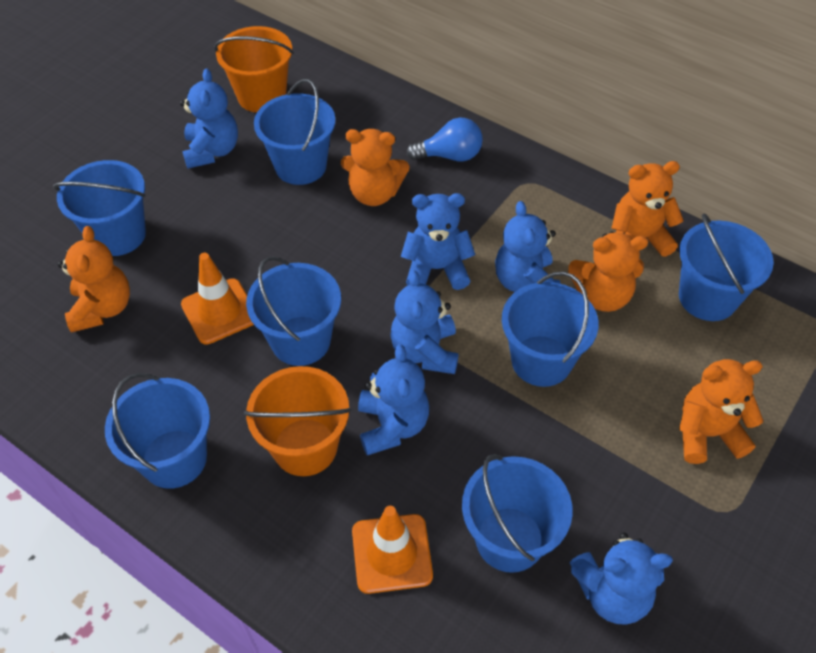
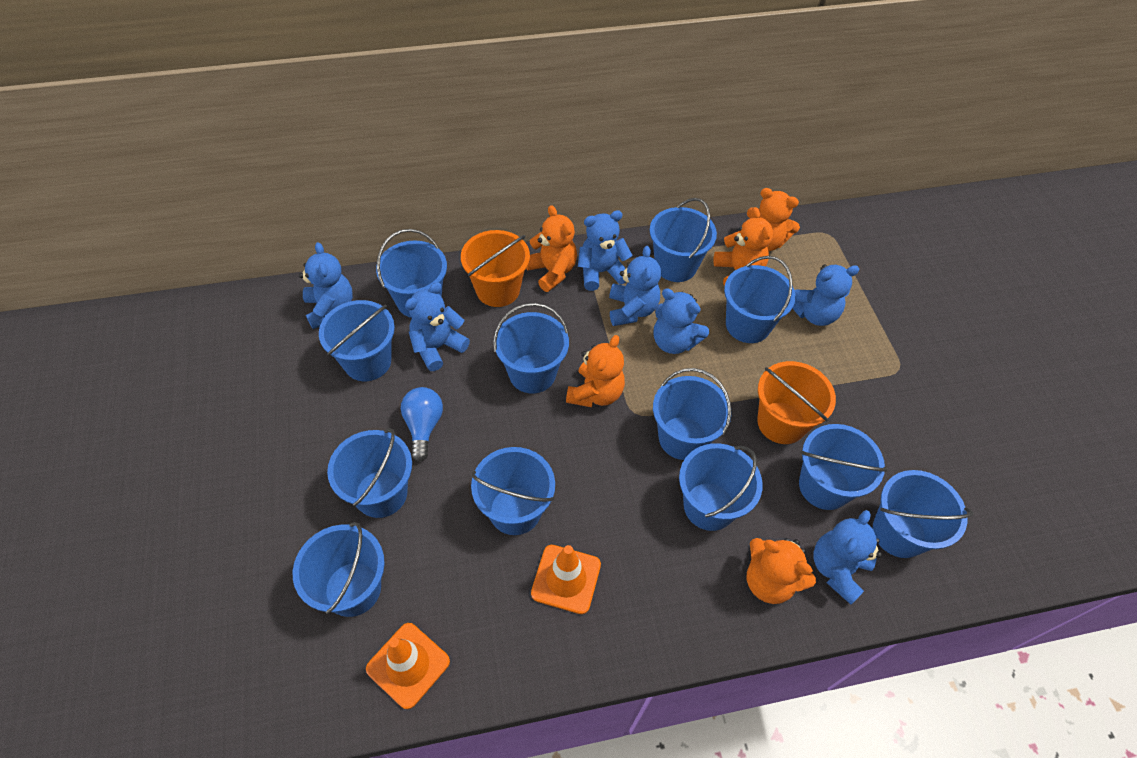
blue bucket: 7 -> 12
blue teddy bear: 6 -> 7

